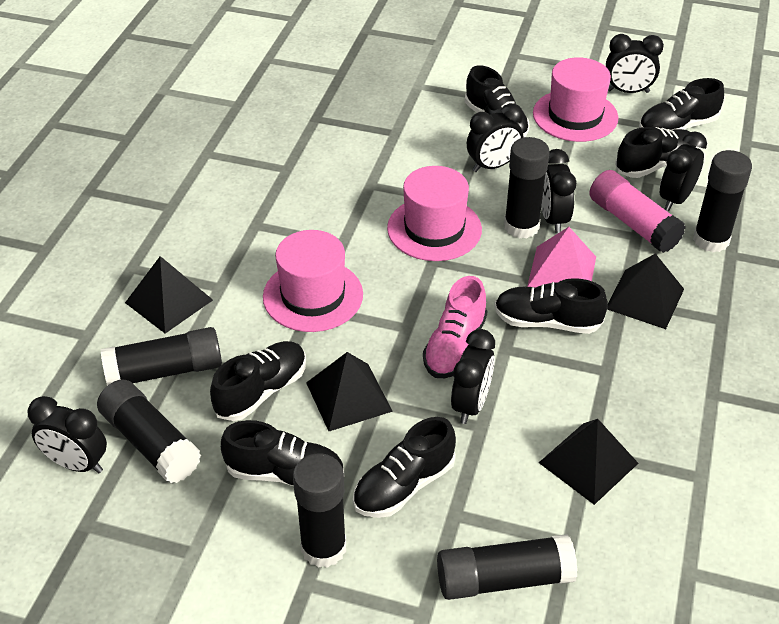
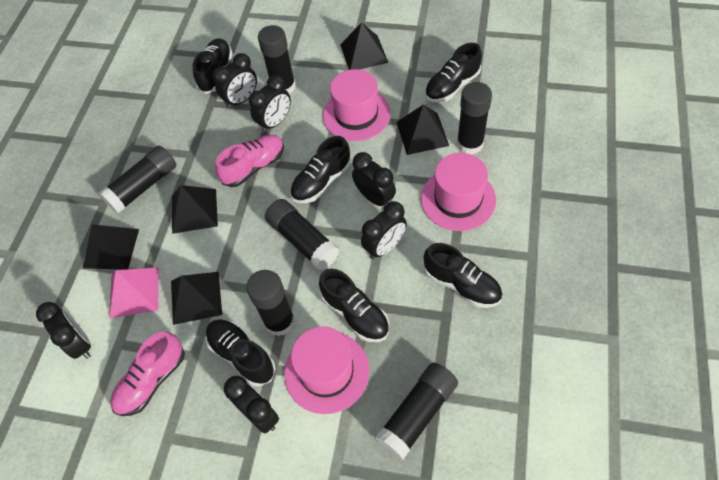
black pyramid: 4 -> 5
black shoe: 7 -> 6
pink glue stick: 1 -> 0
pink shoe: 1 -> 2

